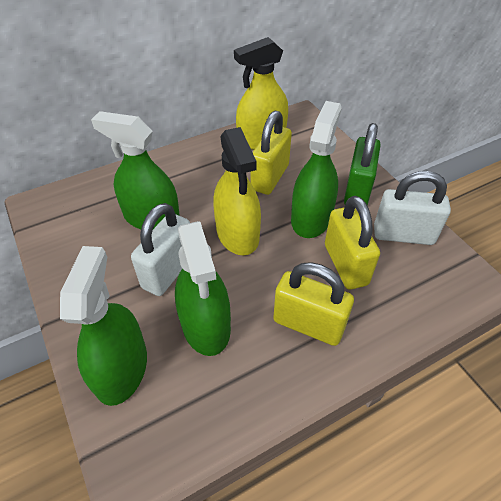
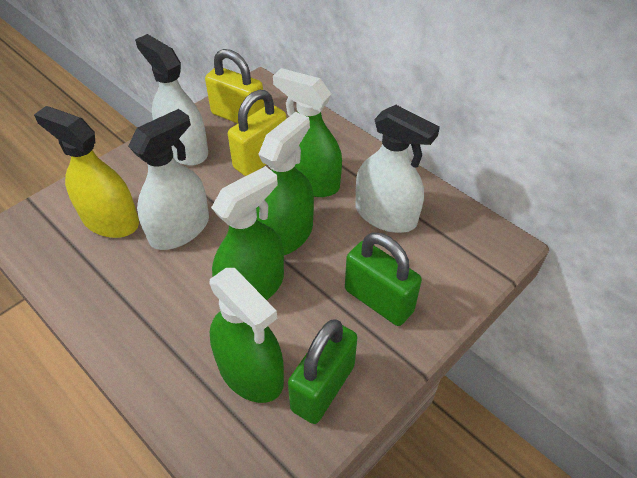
green padlock: 1 -> 2
white padlock: 2 -> 0
white spray bottle: 0 -> 3
yellow padlock: 3 -> 2
yellow spray bottle: 2 -> 1

